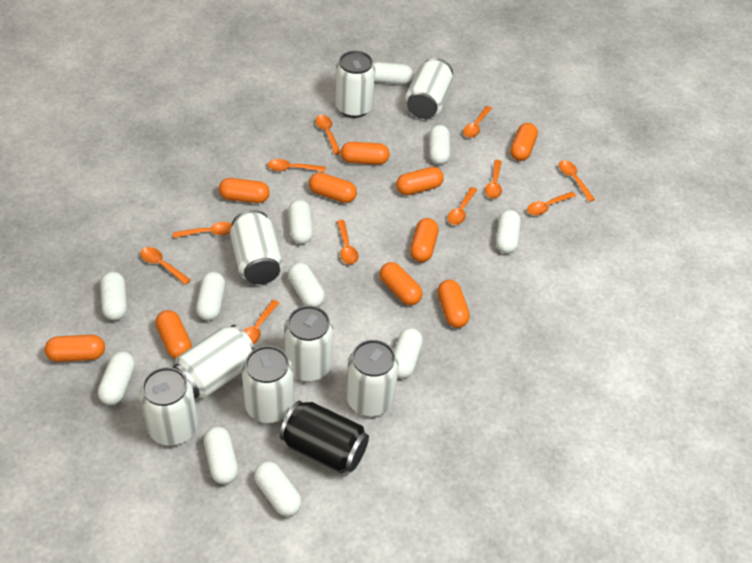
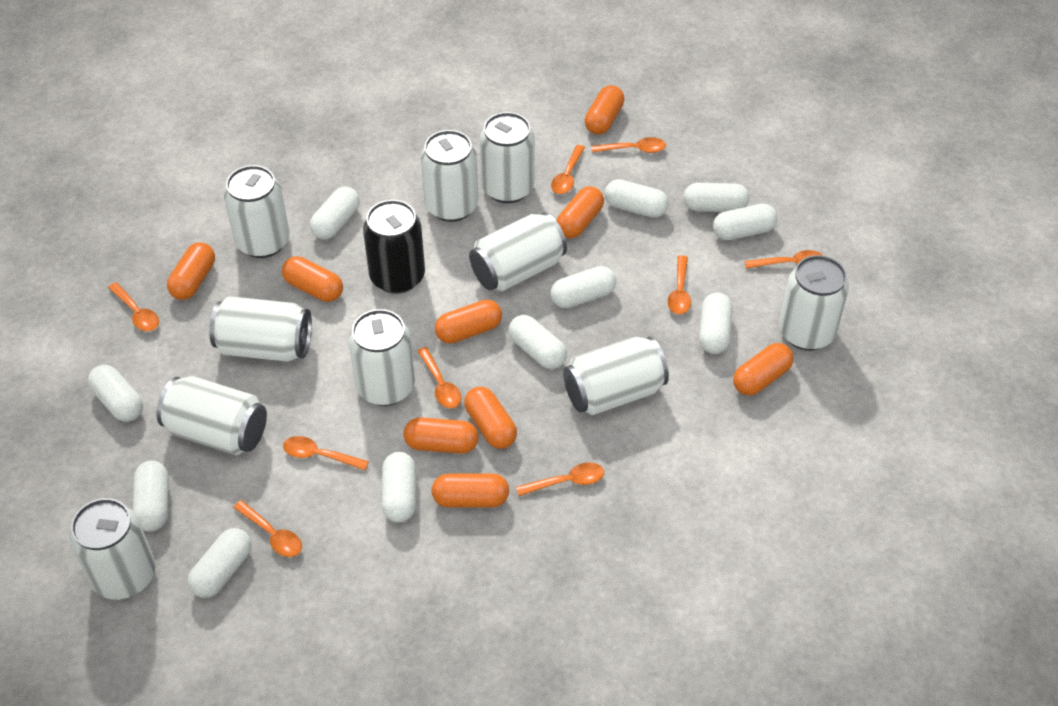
orange capsule: 10 -> 9
orange spoon: 11 -> 9
white can: 8 -> 10

